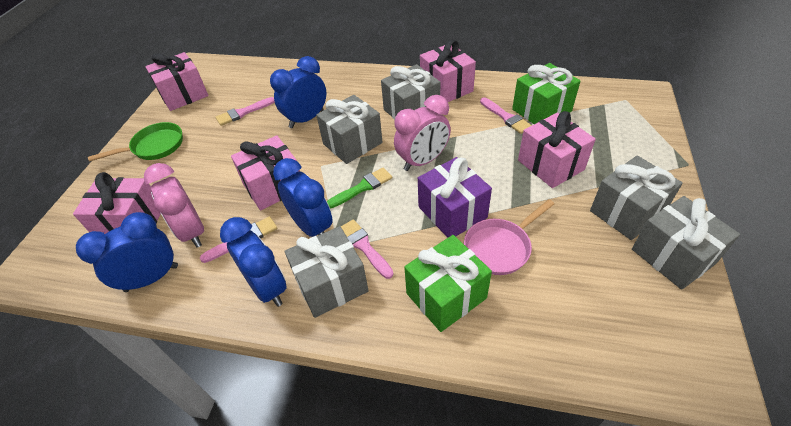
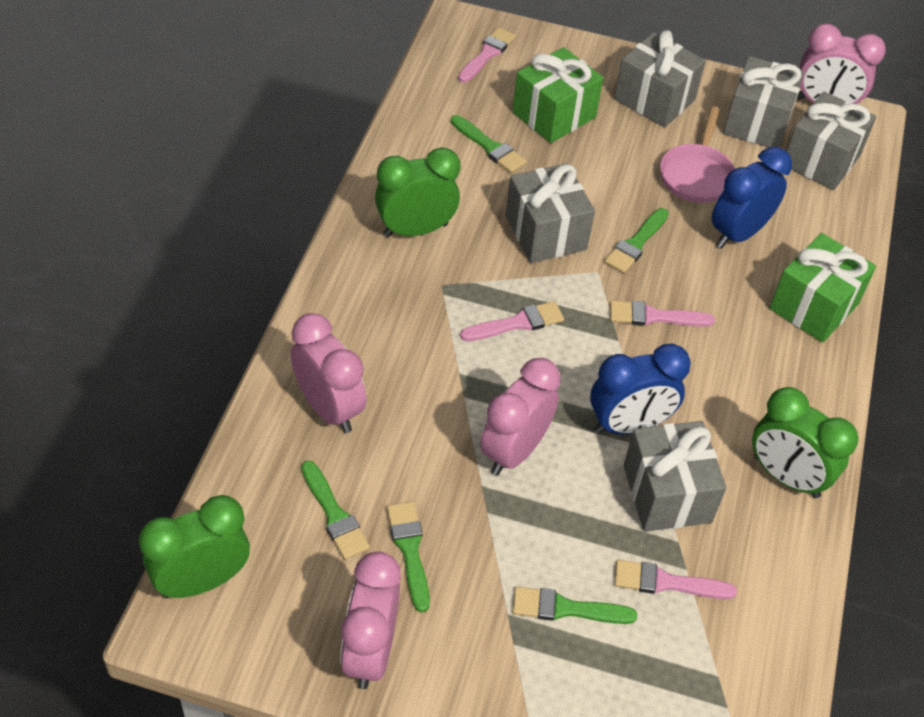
blue clock: 4 -> 2
green brush: 1 -> 5
green clock: 0 -> 3
green pan: 1 -> 0
pink clock: 2 -> 4
pink gift: 5 -> 0
purple gift: 1 -> 0

